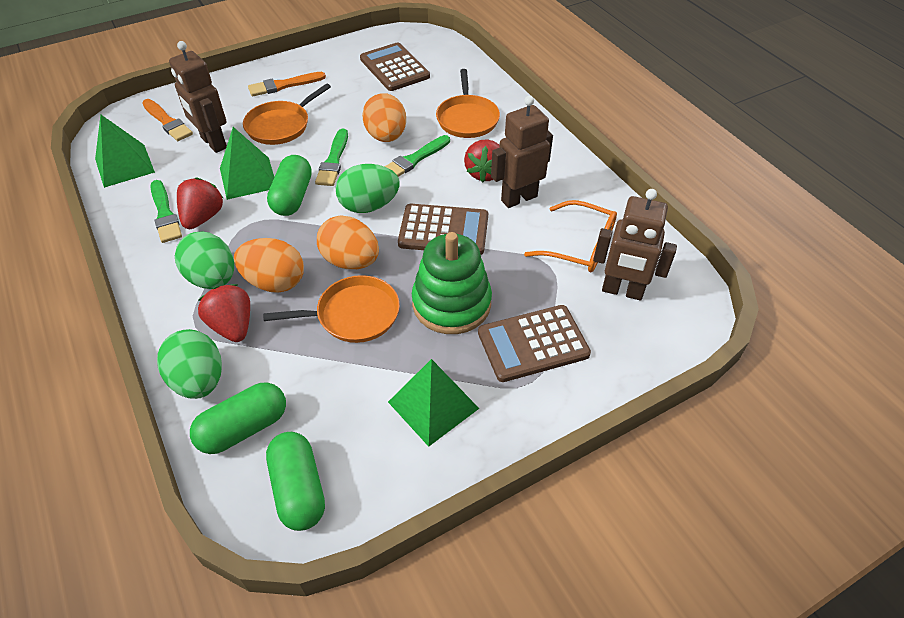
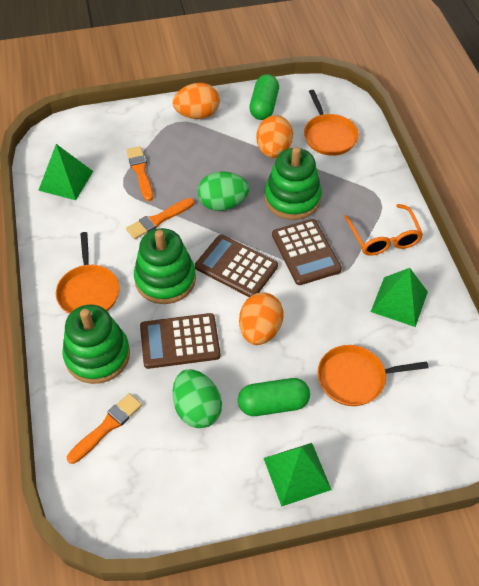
brown robot: 3 -> 0
green brush: 3 -> 0
green capsule: 3 -> 2
green egg: 3 -> 2
green stacking toy: 1 -> 3
orange brush: 2 -> 3
red strawberry: 3 -> 0

